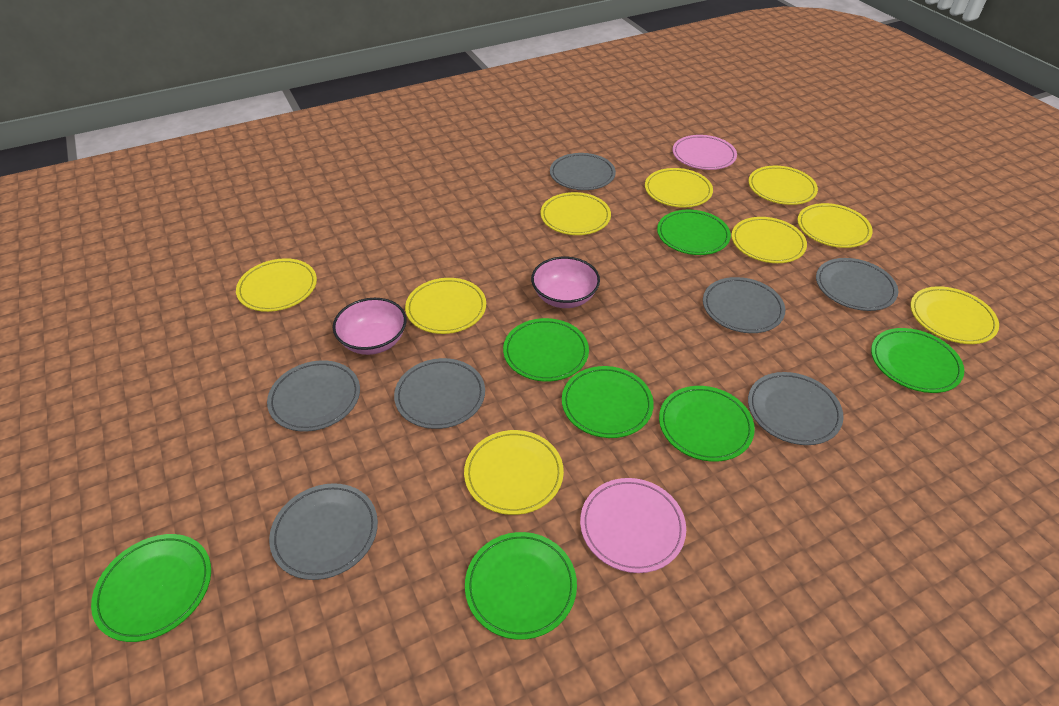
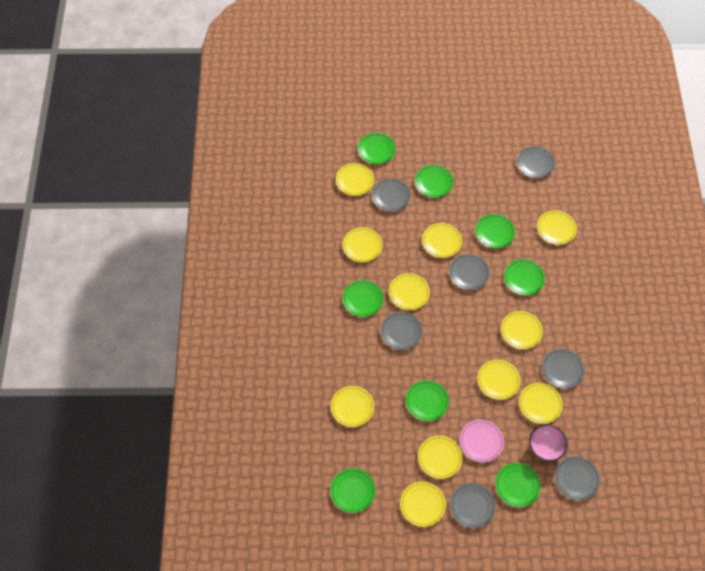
green plate: 7 -> 8
pink bowl: 2 -> 1
pink plate: 2 -> 1
yellow plate: 9 -> 11

